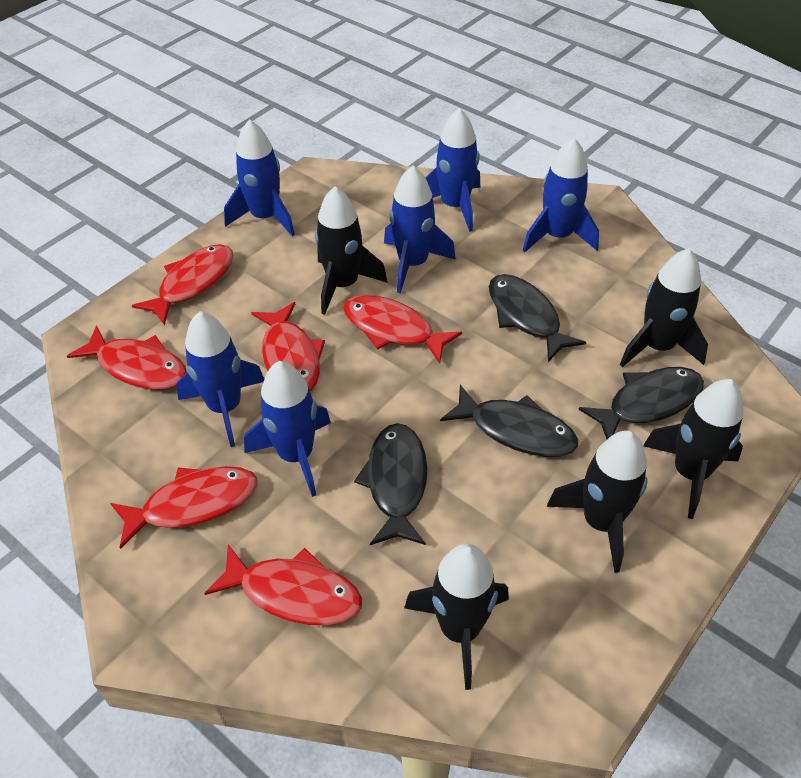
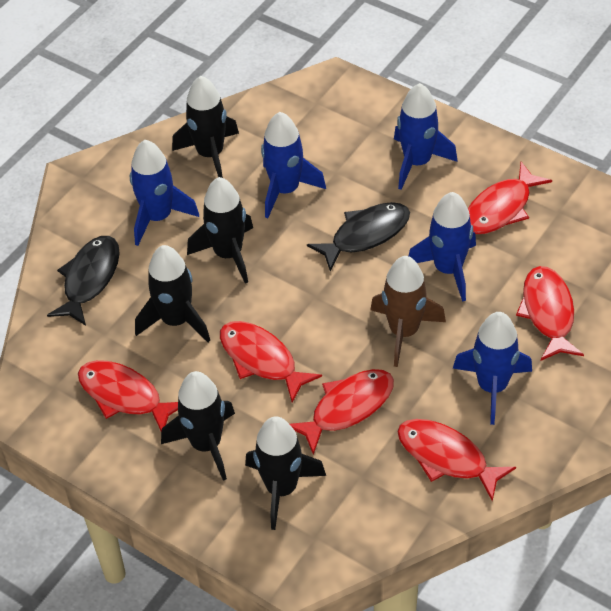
black fish: 4 -> 2
blue rocket: 6 -> 5
brown rocket: 0 -> 1

